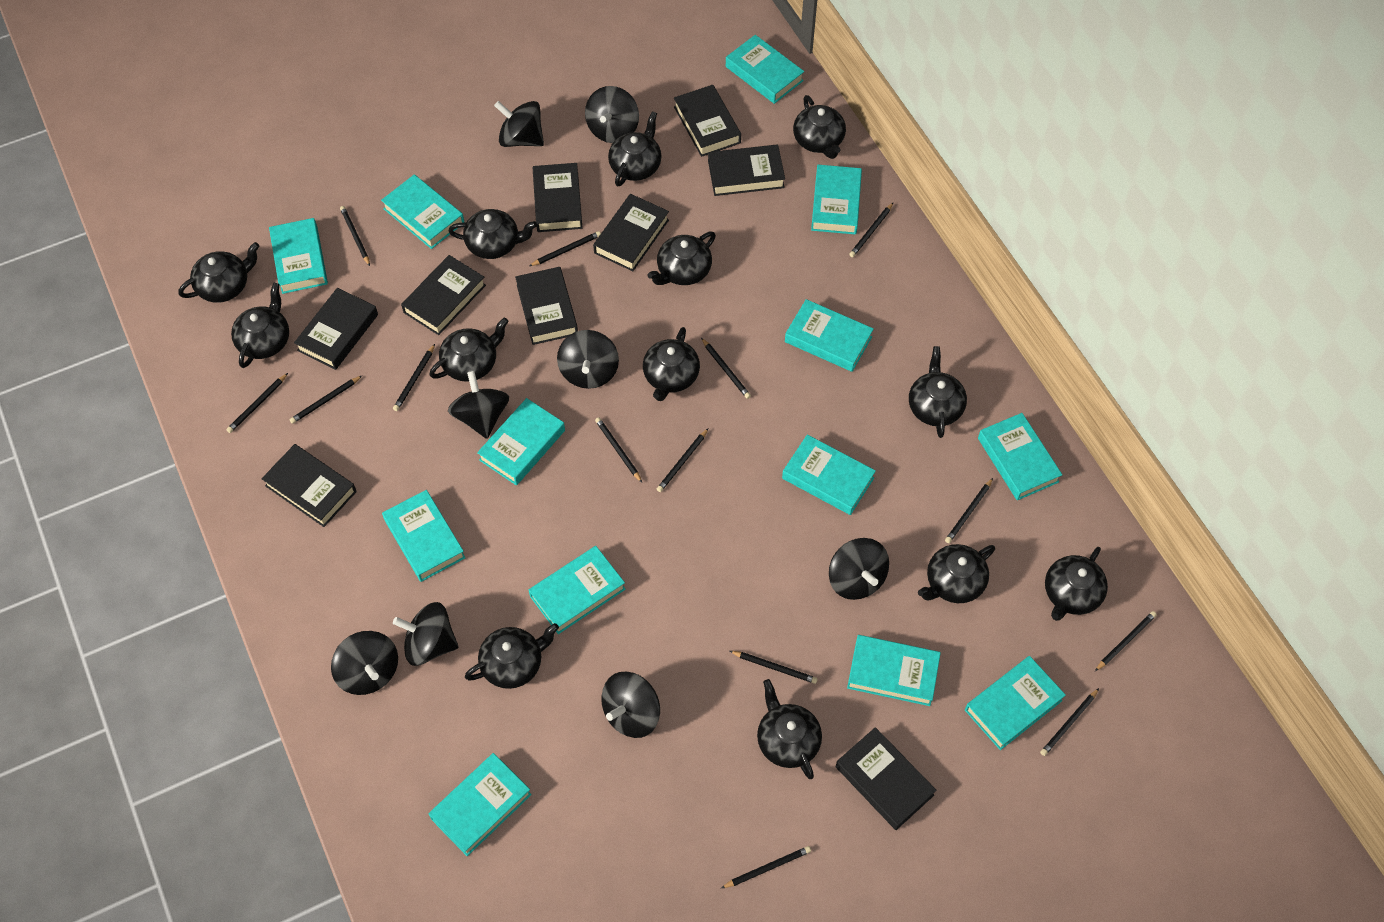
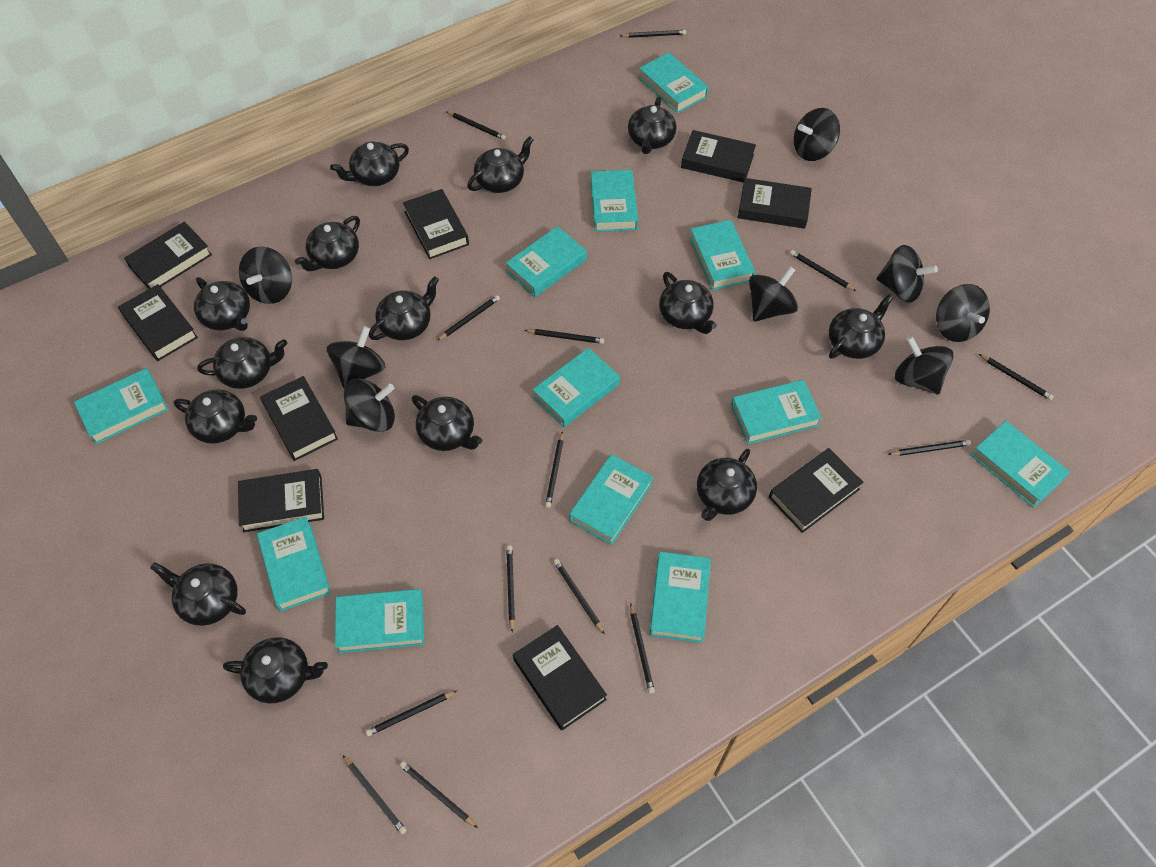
black teapot: 13 -> 14
turquoise book: 13 -> 12

